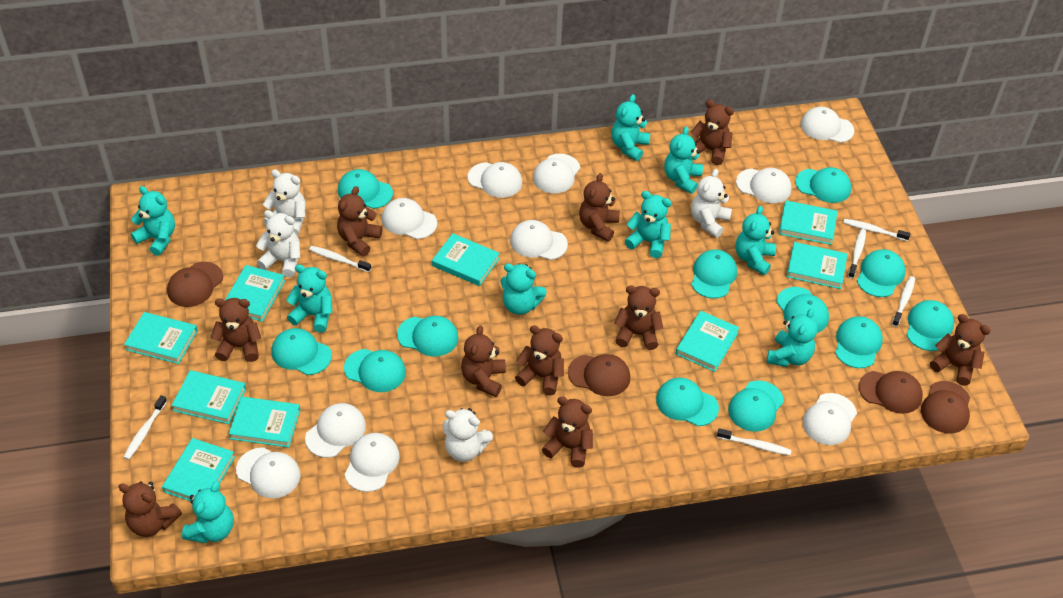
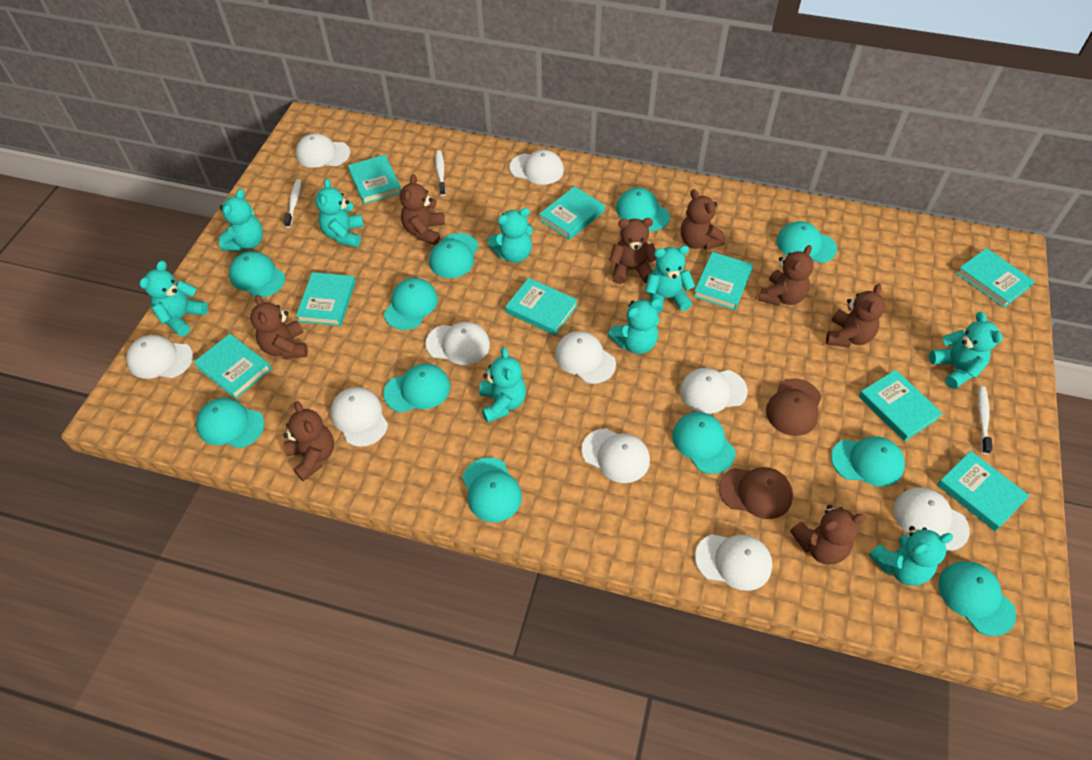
brown cap: 4 -> 2
brown teddy bear: 10 -> 8
turquoise cap: 12 -> 11
white teddy bear: 4 -> 0
white toothbrush: 6 -> 3

